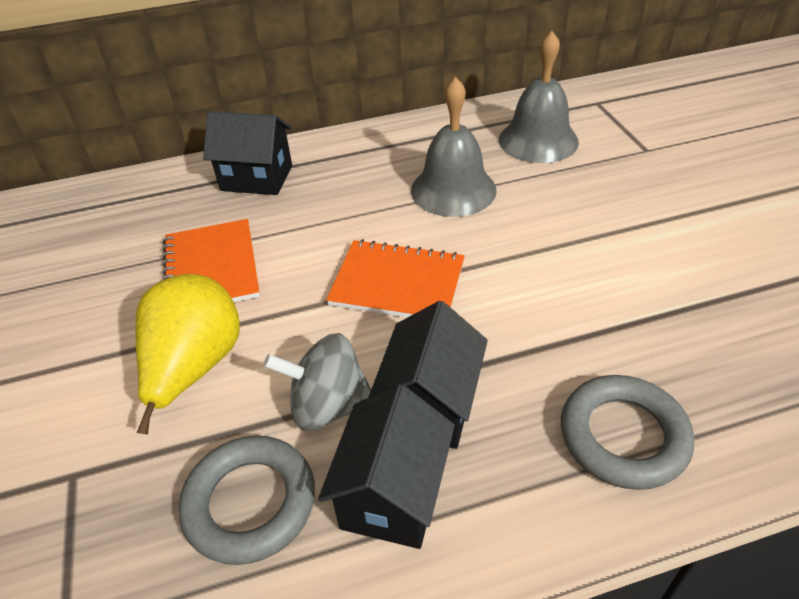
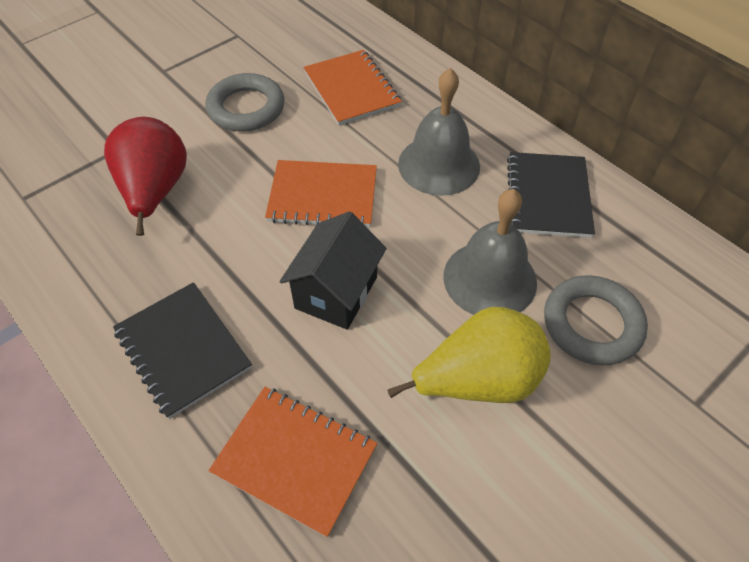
black house: 3 -> 1
black notebook: 0 -> 2
grey spinning top: 1 -> 0
orange notebook: 2 -> 3
red pear: 0 -> 1

